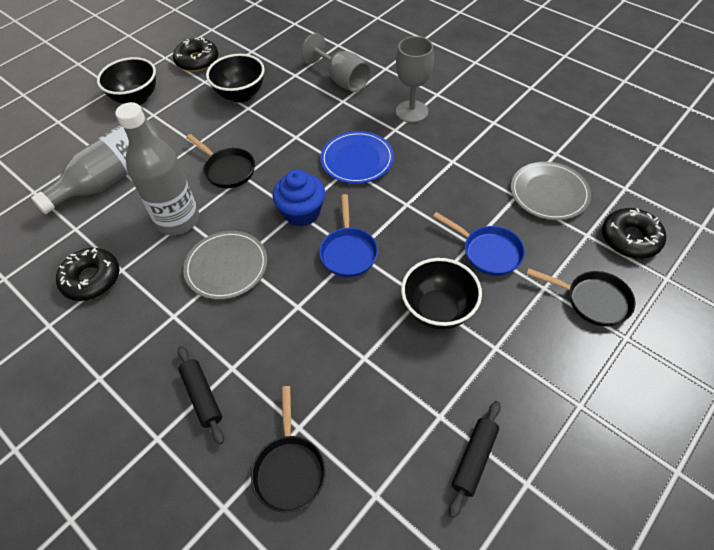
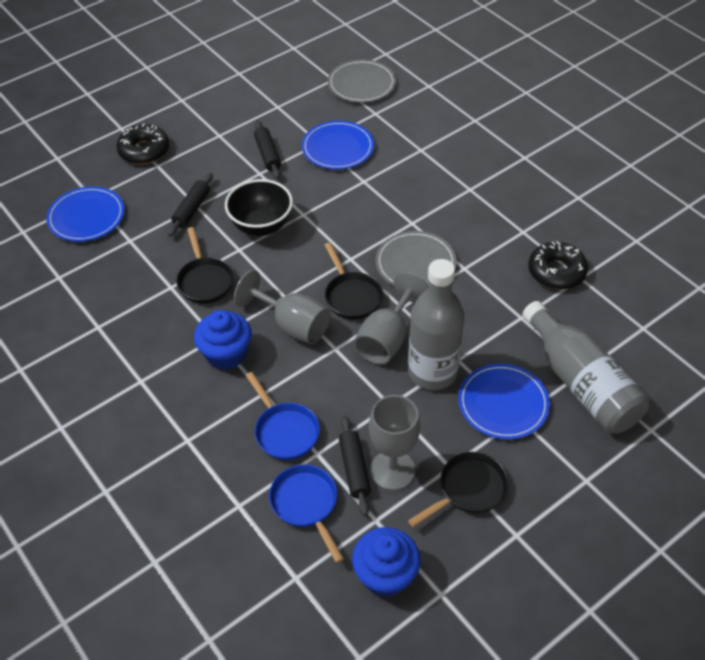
black bowl: 3 -> 1
black donut: 3 -> 2
black rolling pin: 2 -> 3
blue cupcake: 1 -> 2
blue plate: 1 -> 3
grey goblet: 2 -> 3

